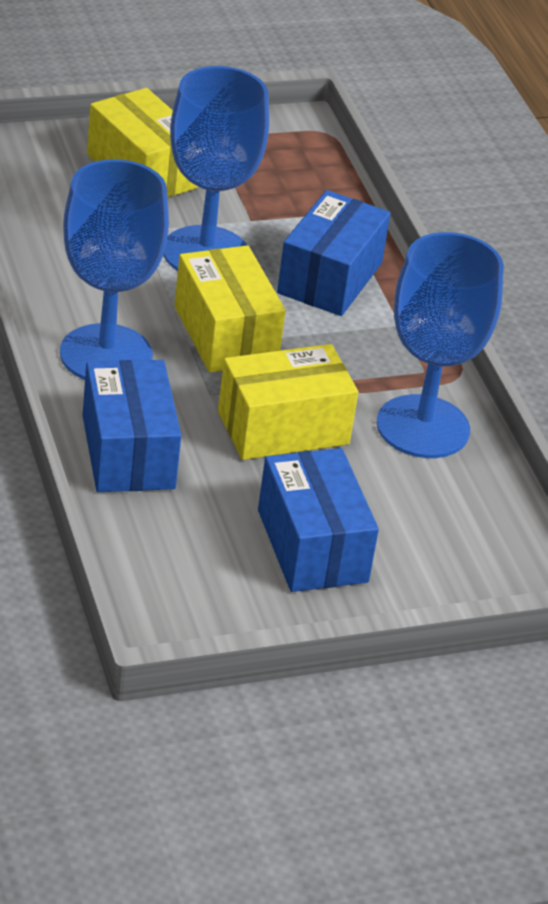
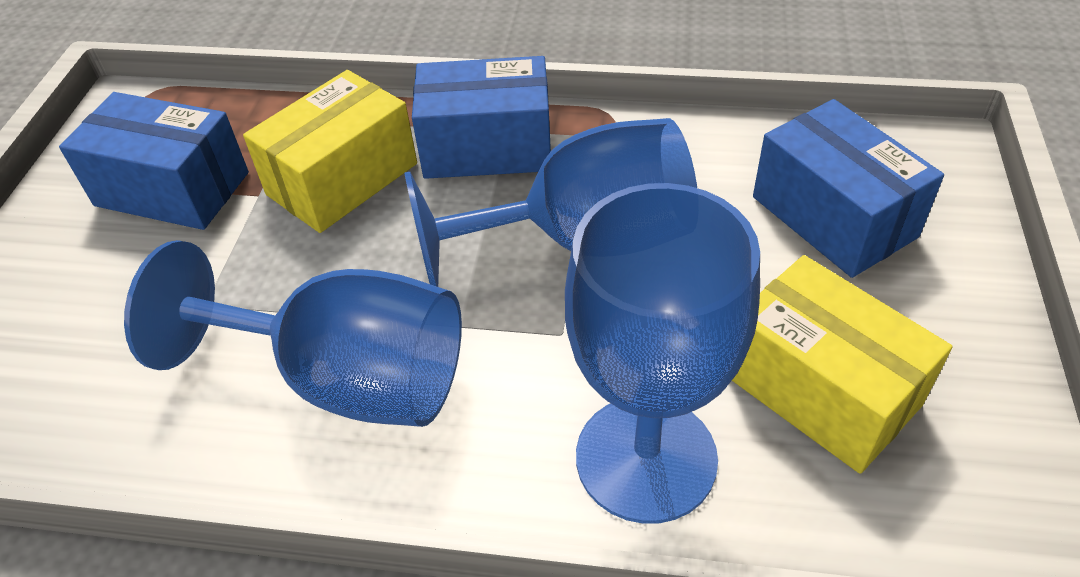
yellow box: 3 -> 2

